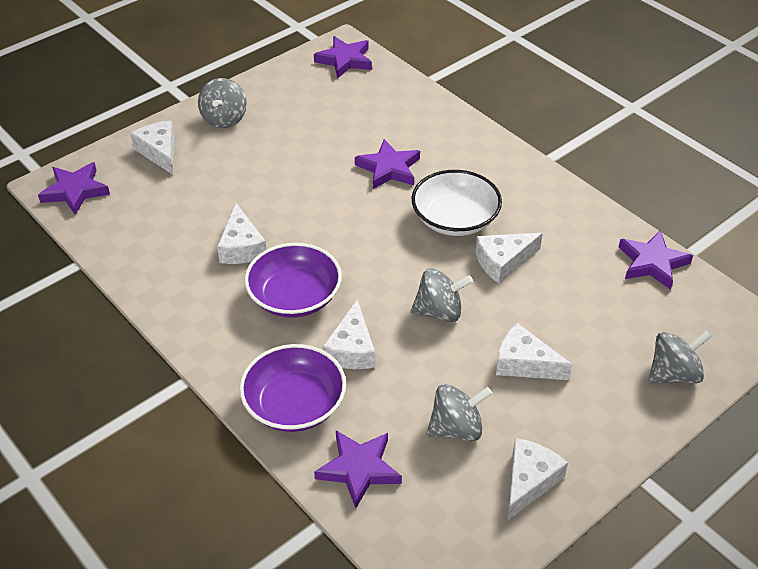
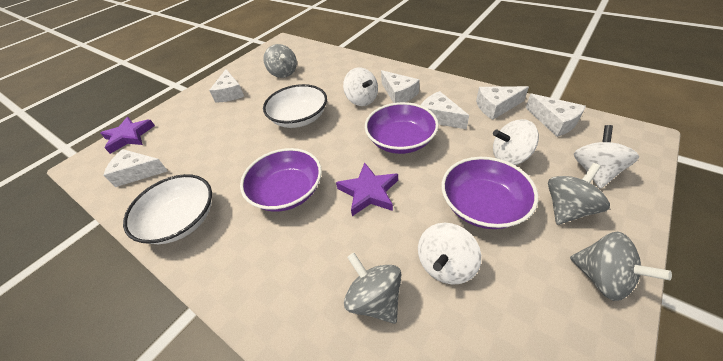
purple bowl: 2 -> 3
purple star: 5 -> 2
white bowl: 1 -> 2
white spinning top: 0 -> 4

